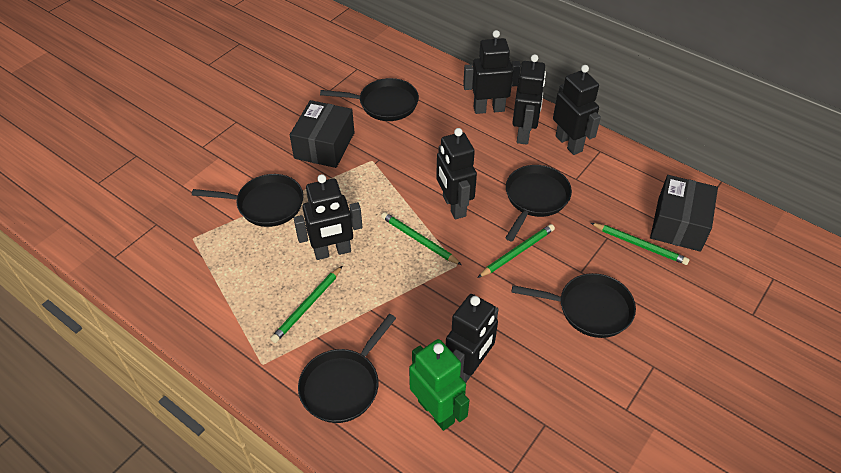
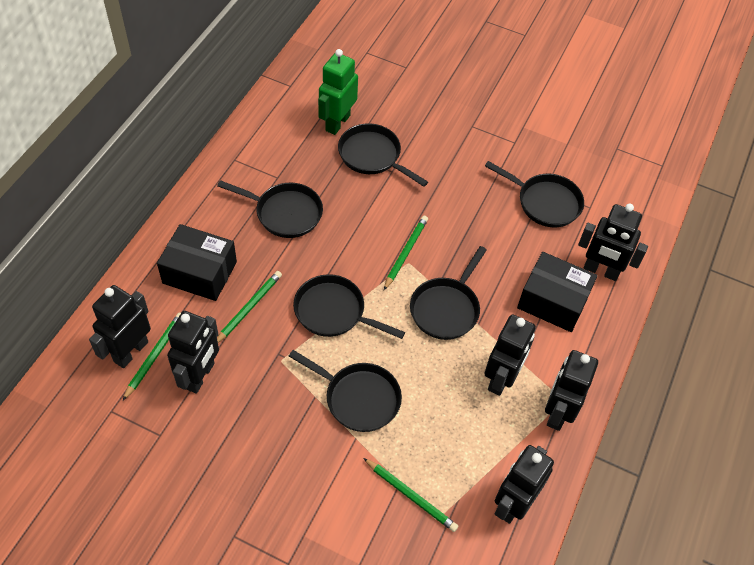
black pan: 5 -> 6

